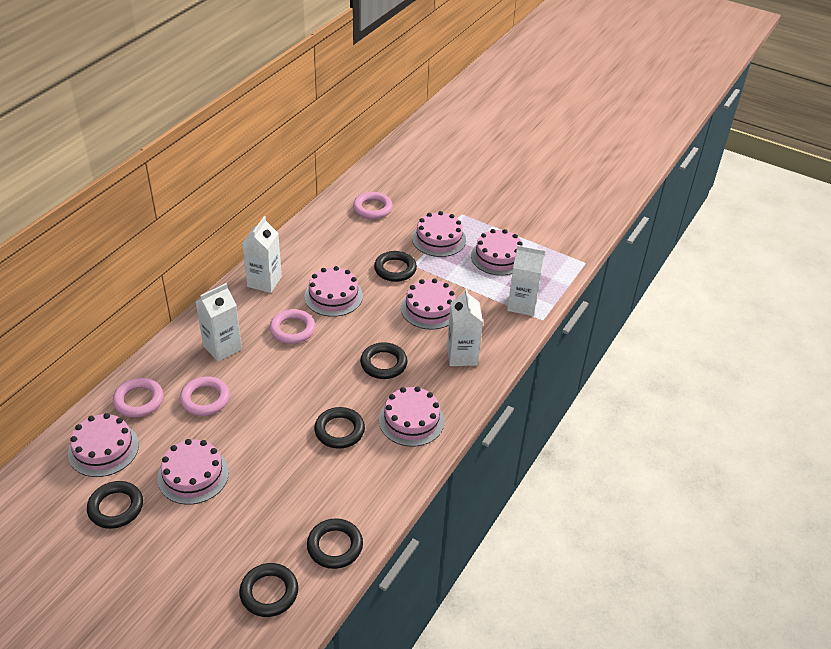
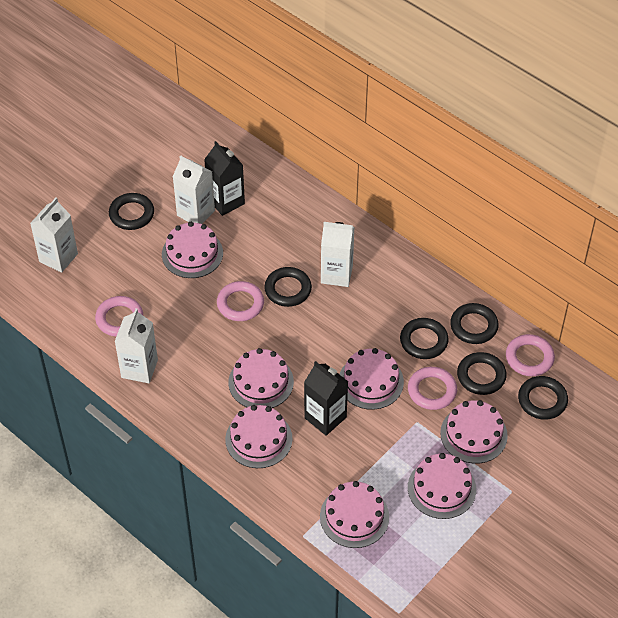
black carton: 0 -> 2

